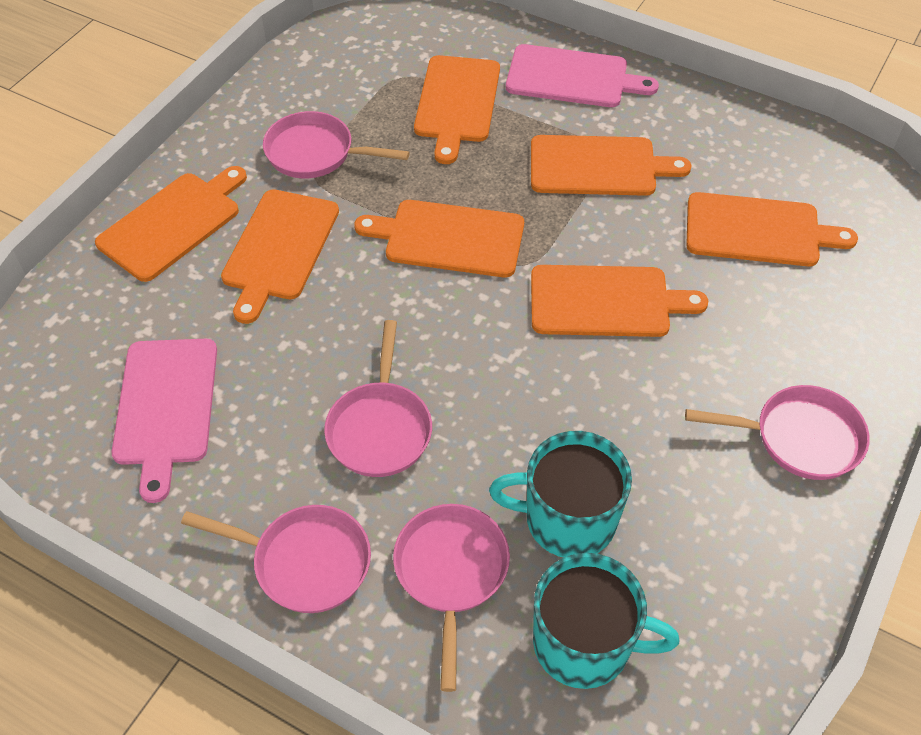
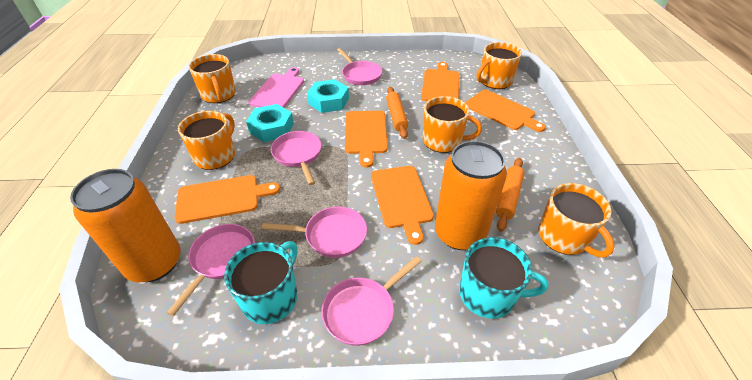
orange can: 0 -> 2
orange cutting board: 7 -> 5
orange mug: 0 -> 5
orange rolling pin: 0 -> 2
pink cutting board: 2 -> 1
turquoise nut: 0 -> 2

